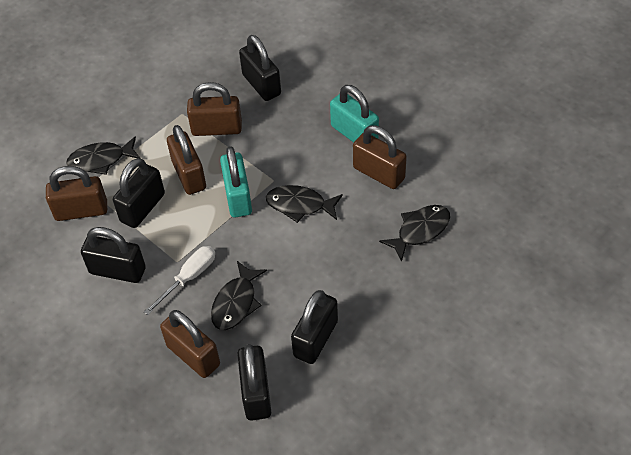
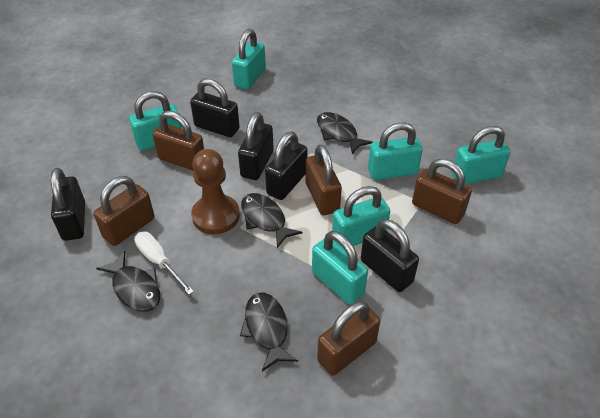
brown pawn: 0 -> 1
turquoise padlock: 2 -> 6

